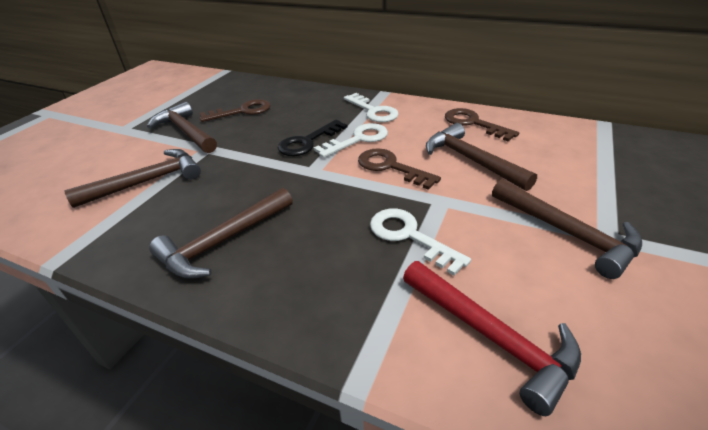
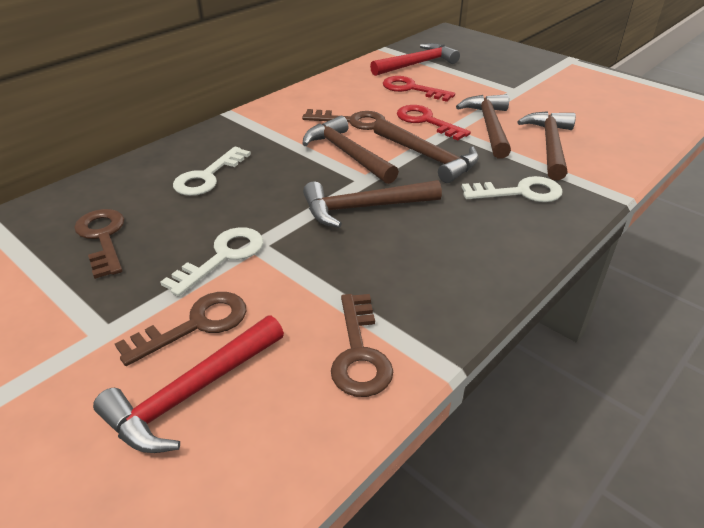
black key: 1 -> 0
brown key: 3 -> 4
red hammer: 1 -> 2
red key: 0 -> 2

